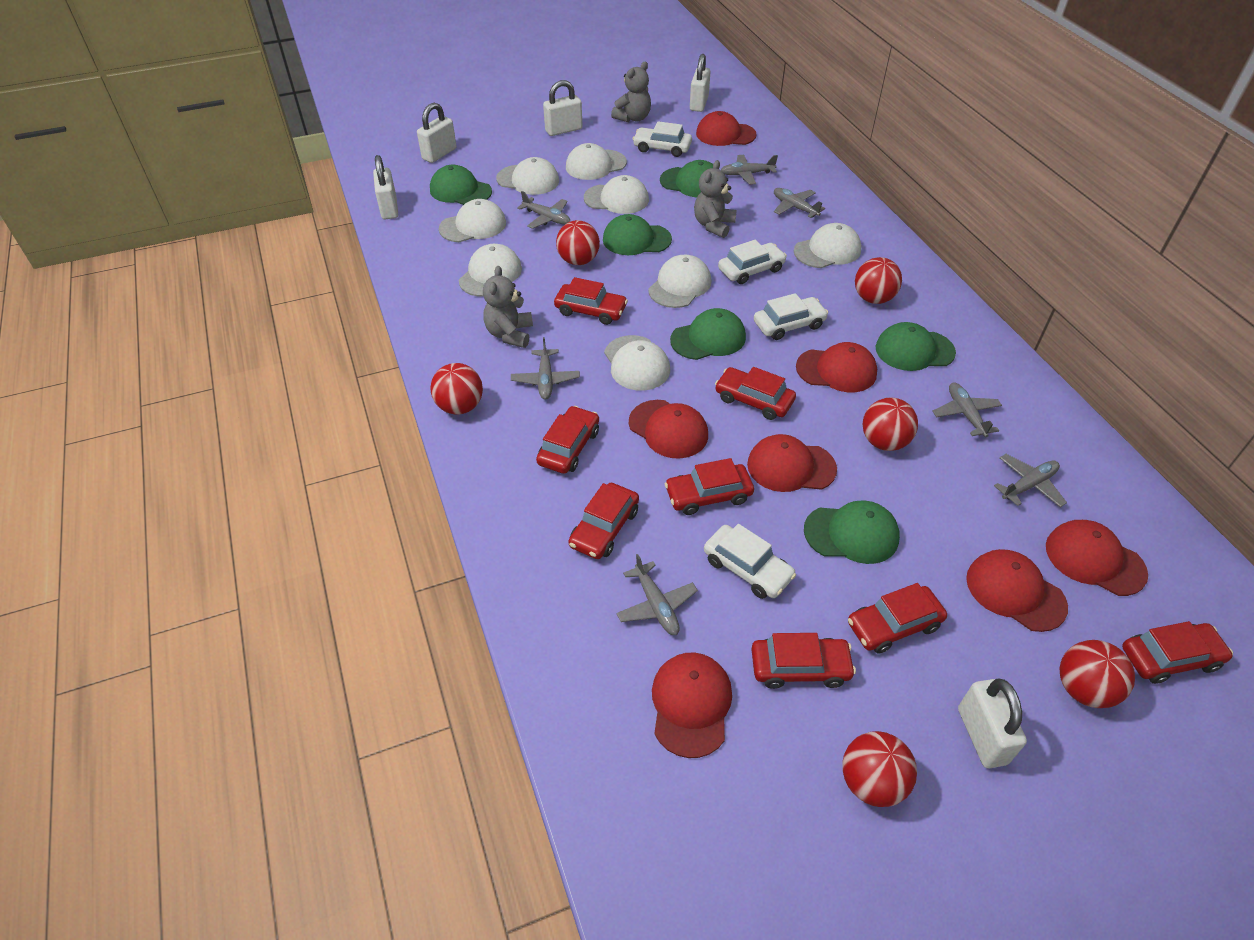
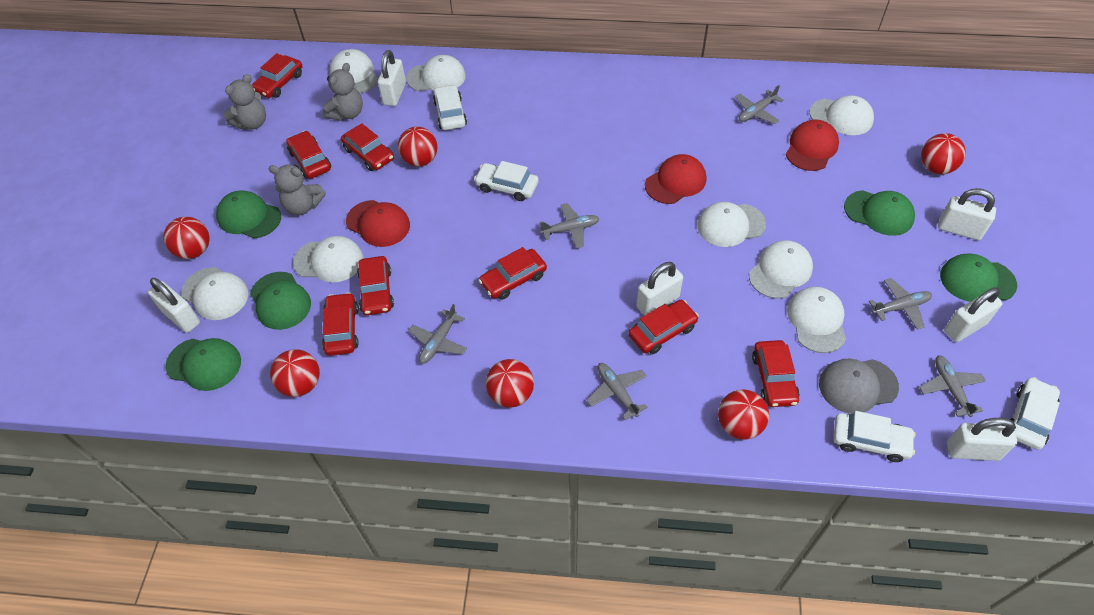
green cap: 6 -> 5
grey cap: 0 -> 1
grey plane: 7 -> 6
red cap: 7 -> 3
white padlock: 5 -> 6

